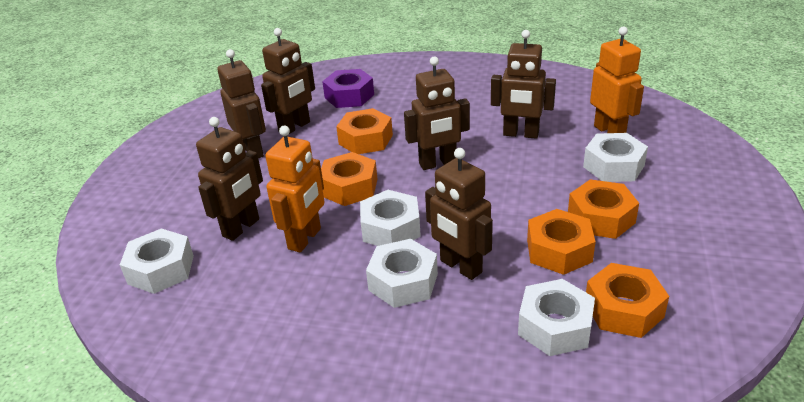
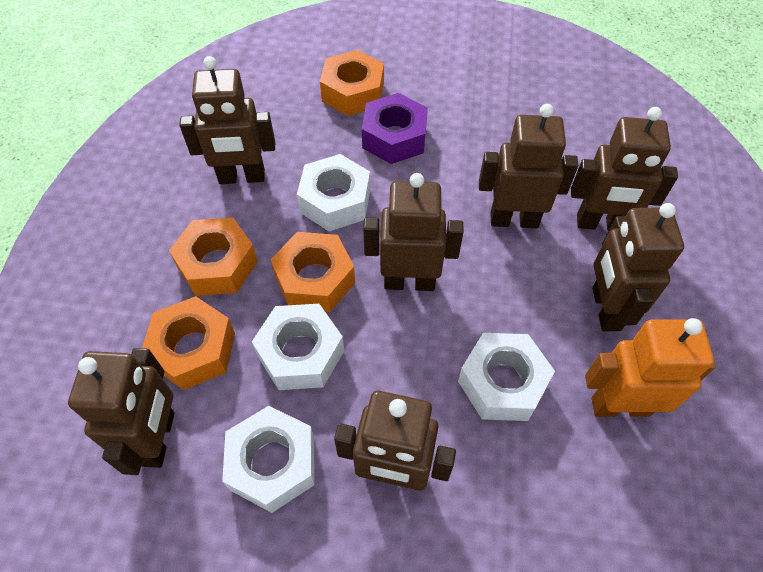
brown robot: 6 -> 7
orange nut: 5 -> 4
orange robot: 2 -> 1
white nut: 5 -> 4

